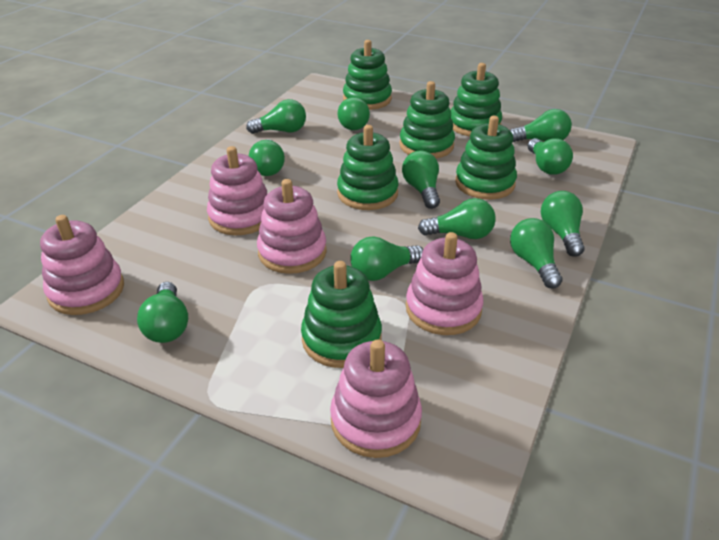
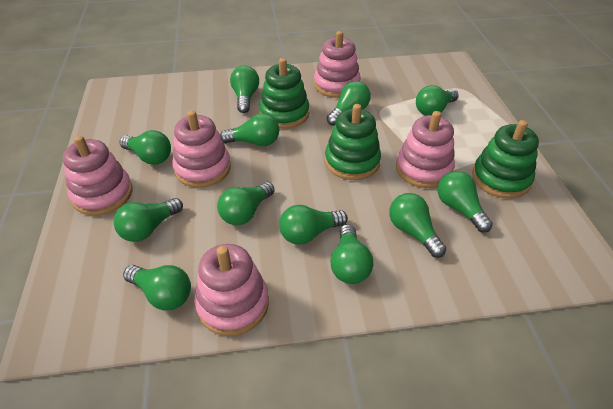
green light bulb: 11 -> 12
green stacking toy: 6 -> 3

